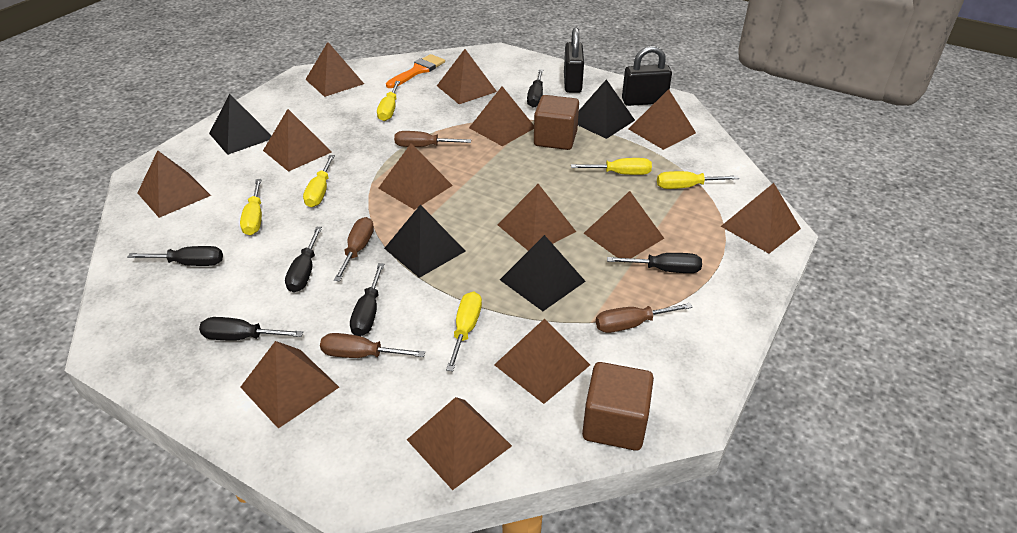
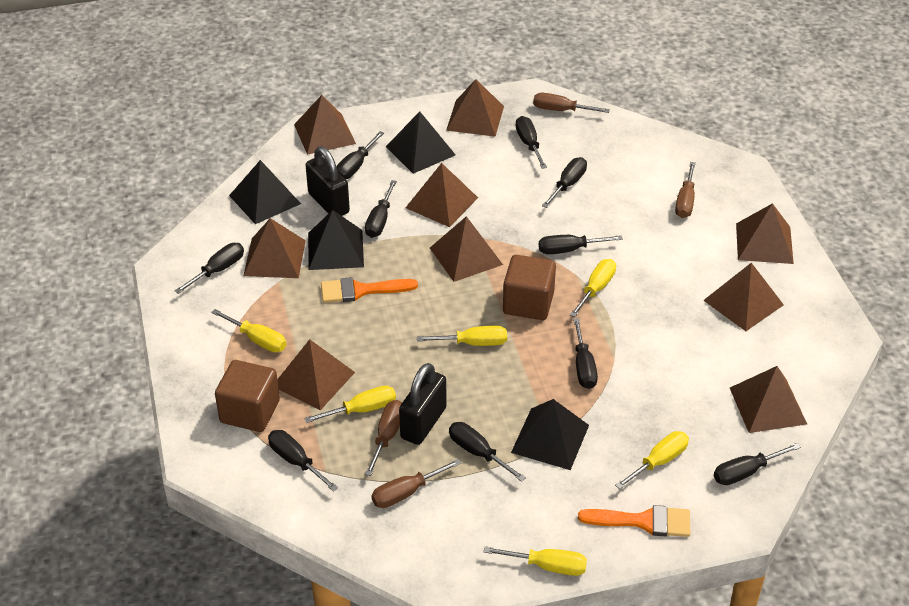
black screwdriver: 6 -> 10
brown pyramid: 13 -> 9
orange brush: 1 -> 2

